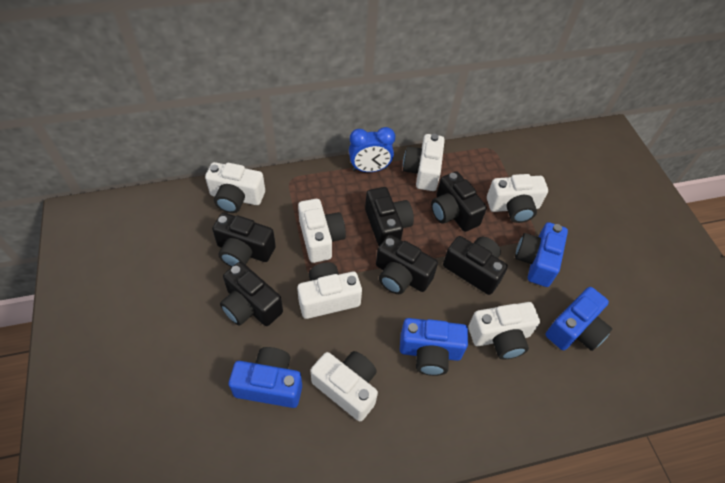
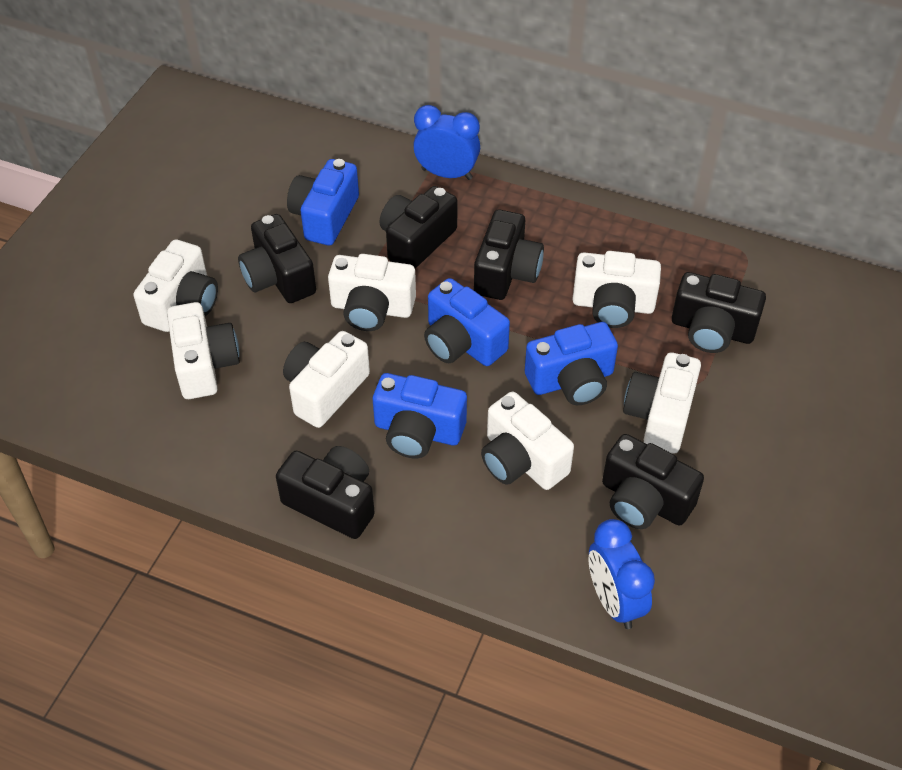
blue clock: 1 -> 2

